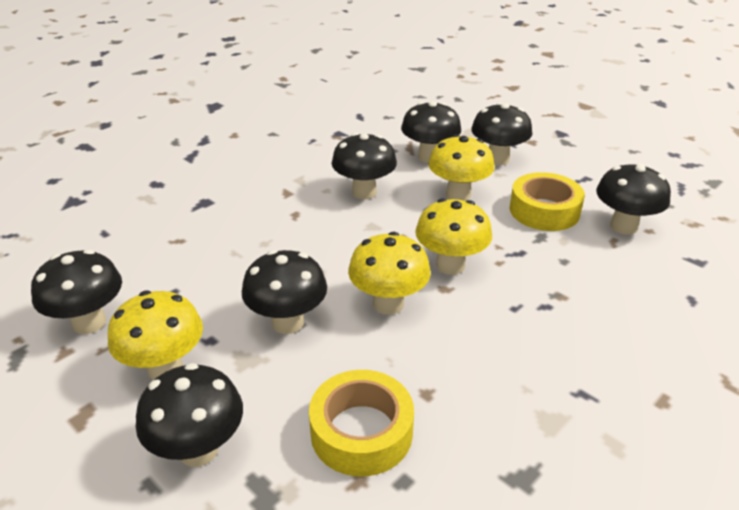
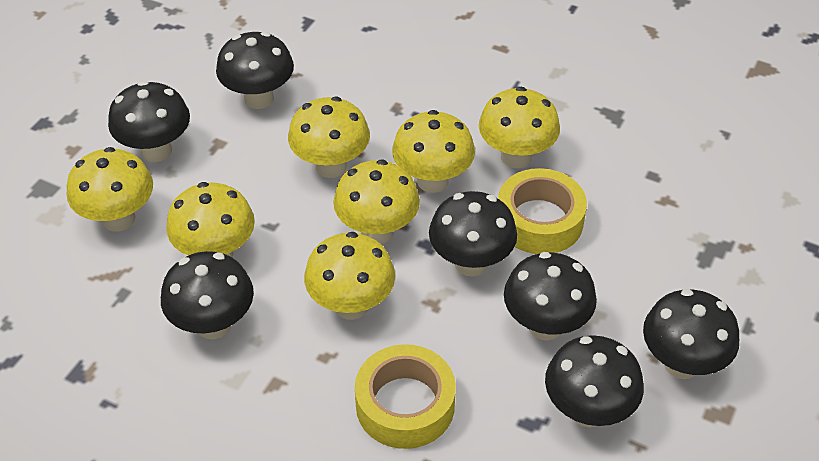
yellow mushroom: 4 -> 7

